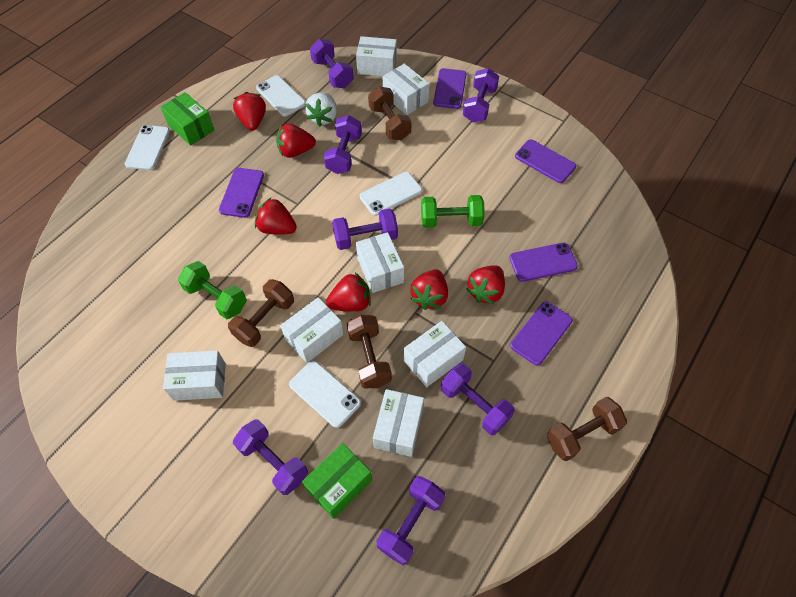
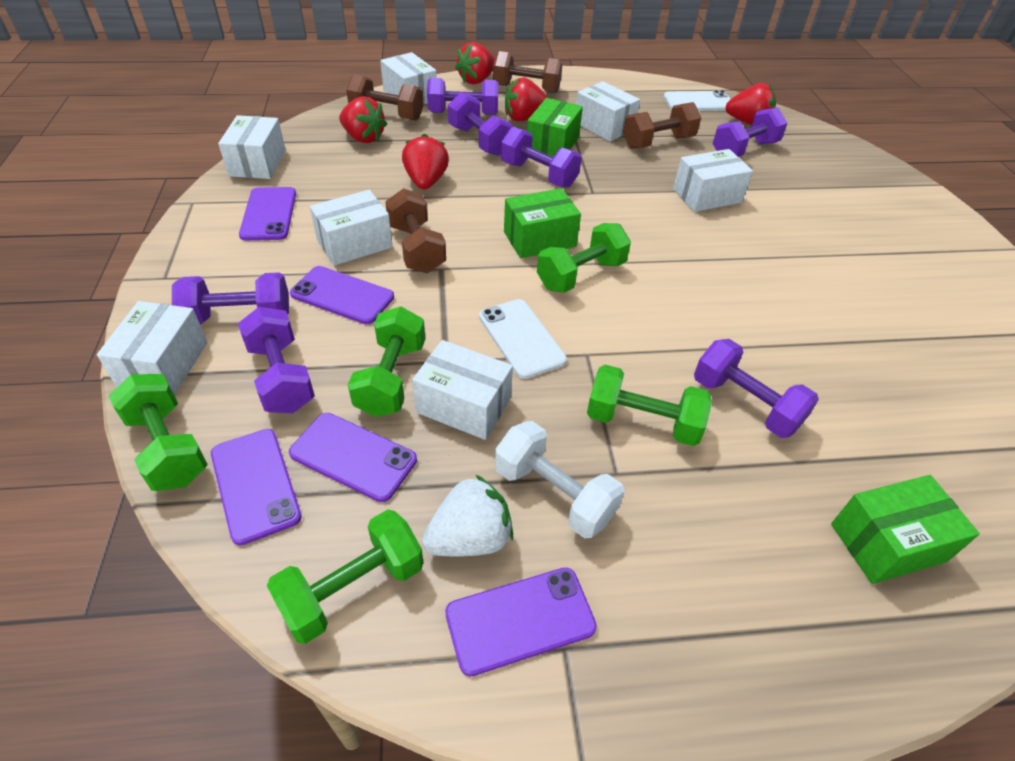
green box: 2 -> 3
green dumbbell: 2 -> 5
red strawberry: 6 -> 5
white dumbbell: 0 -> 1
white phone: 4 -> 2

